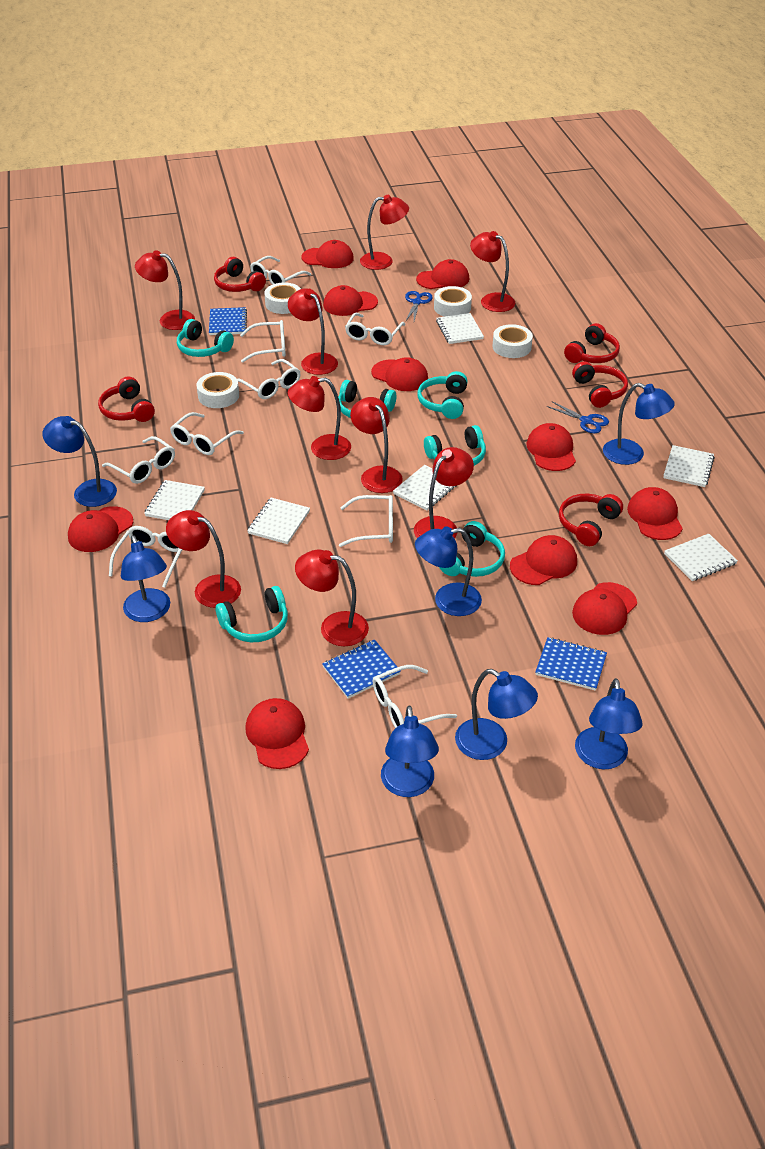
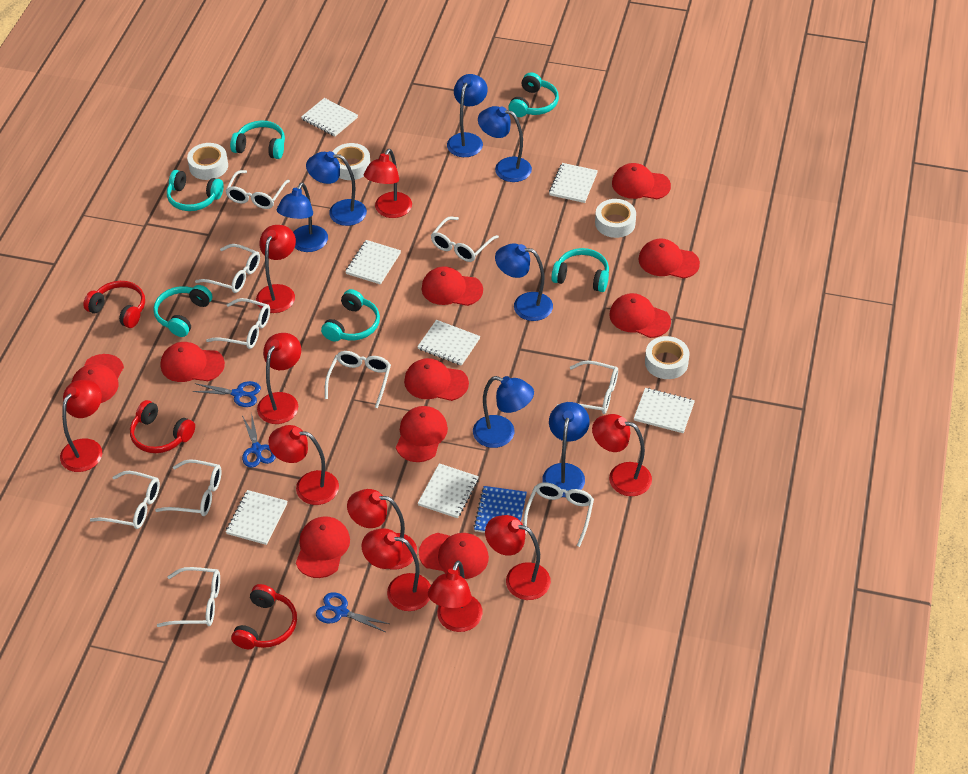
blue notebook: 3 -> 1
blue scissors: 2 -> 3
red headphones: 5 -> 3
red lamp: 9 -> 10
white glasses: 9 -> 10
white notebook: 6 -> 7

